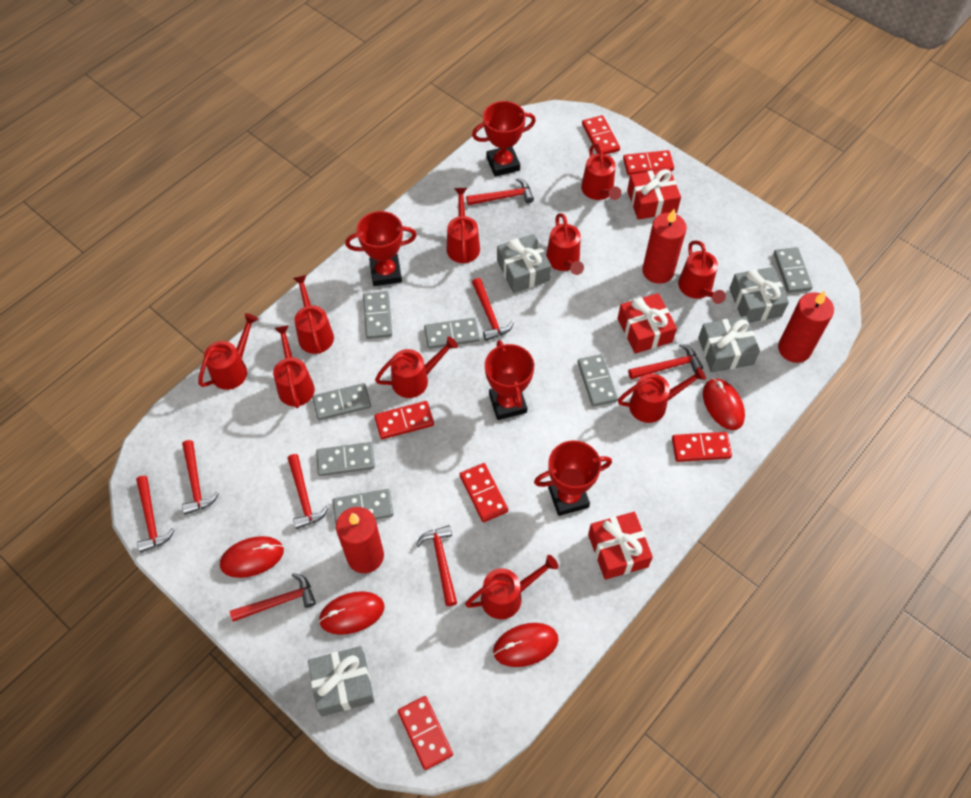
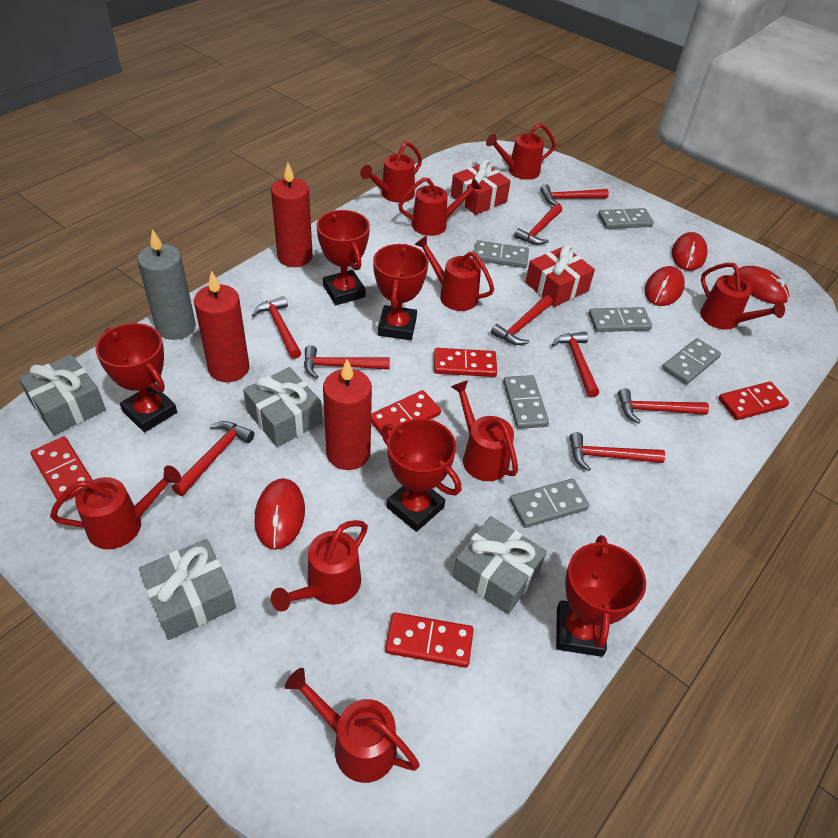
grey candle: 0 -> 1
grey domino: 7 -> 6
red domino: 6 -> 5
red gift: 3 -> 2
red hammer: 8 -> 9
red trophy: 4 -> 5
red watering can: 10 -> 9

